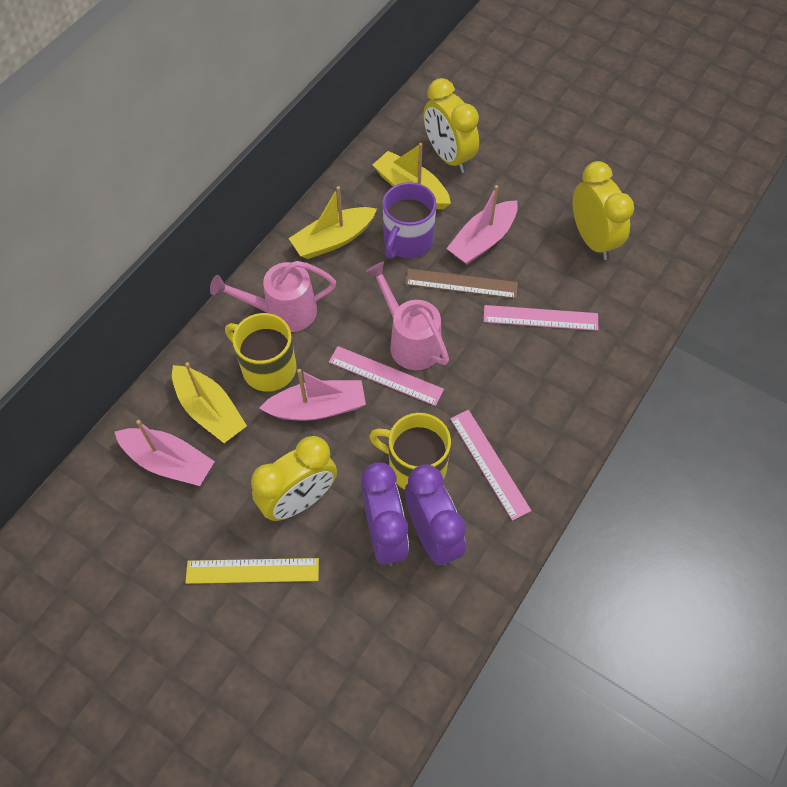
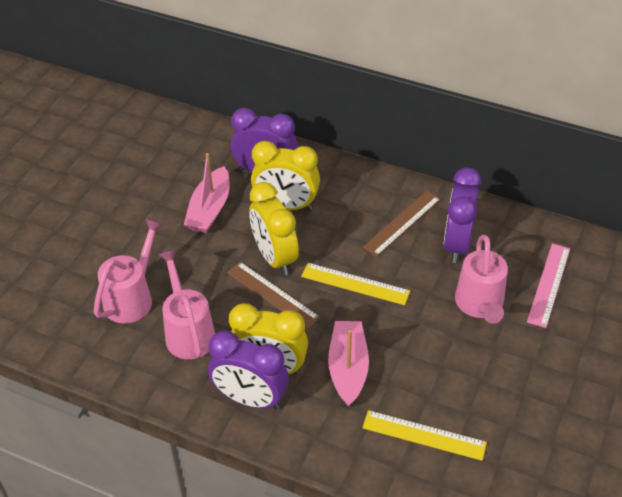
brown ruler: 1 -> 2
pink boat: 3 -> 2
pink ruler: 3 -> 1
pink watering can: 2 -> 3
purple clock: 2 -> 3
purple mug: 1 -> 0
yellow boat: 3 -> 0
yellow mug: 2 -> 0
yellow ruler: 1 -> 2

